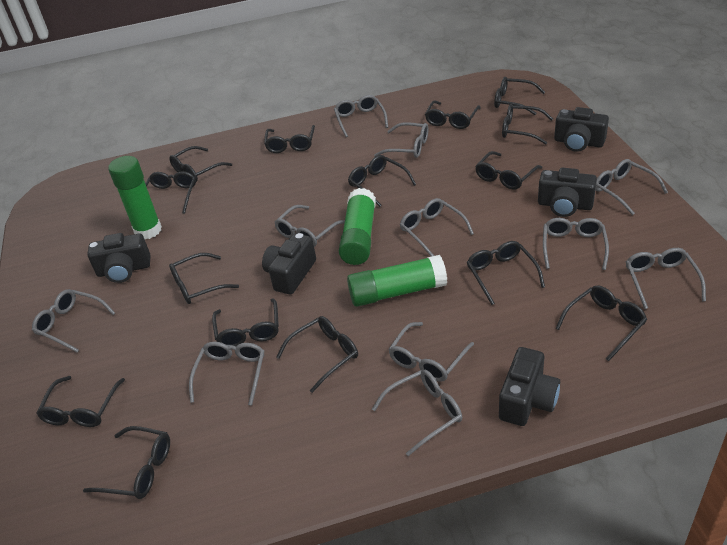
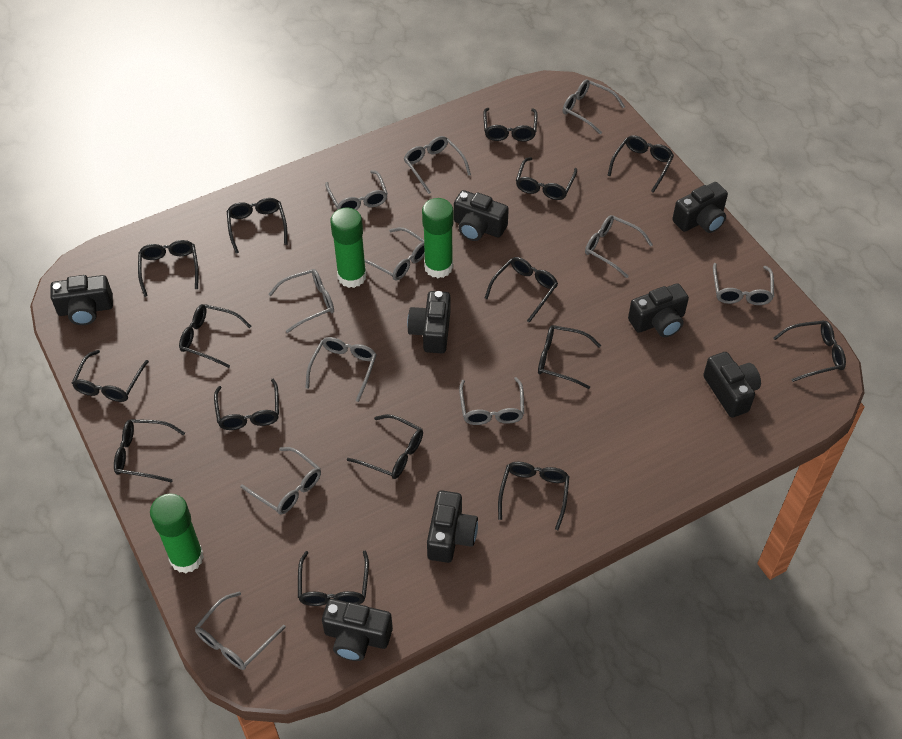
black camera: 5 -> 8

